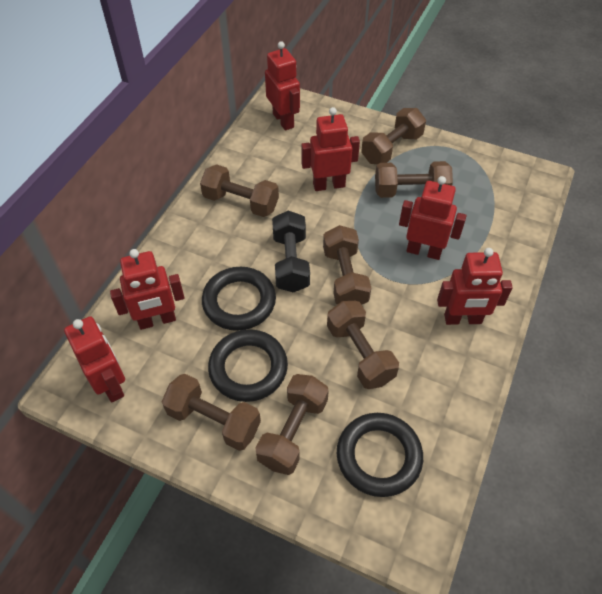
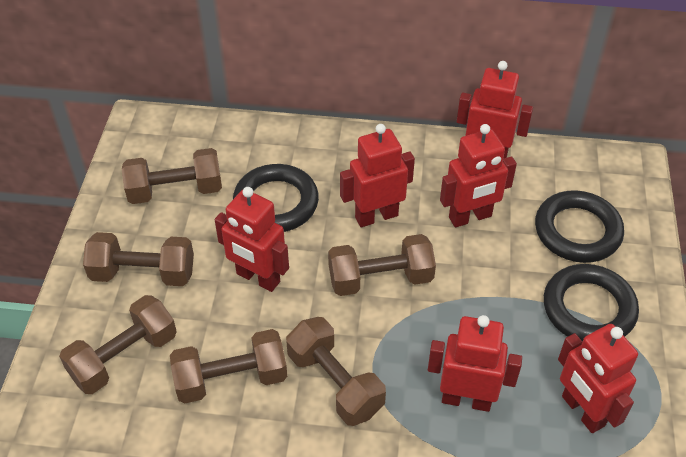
black dumbbell: 1 -> 0
brown dumbbell: 7 -> 6

